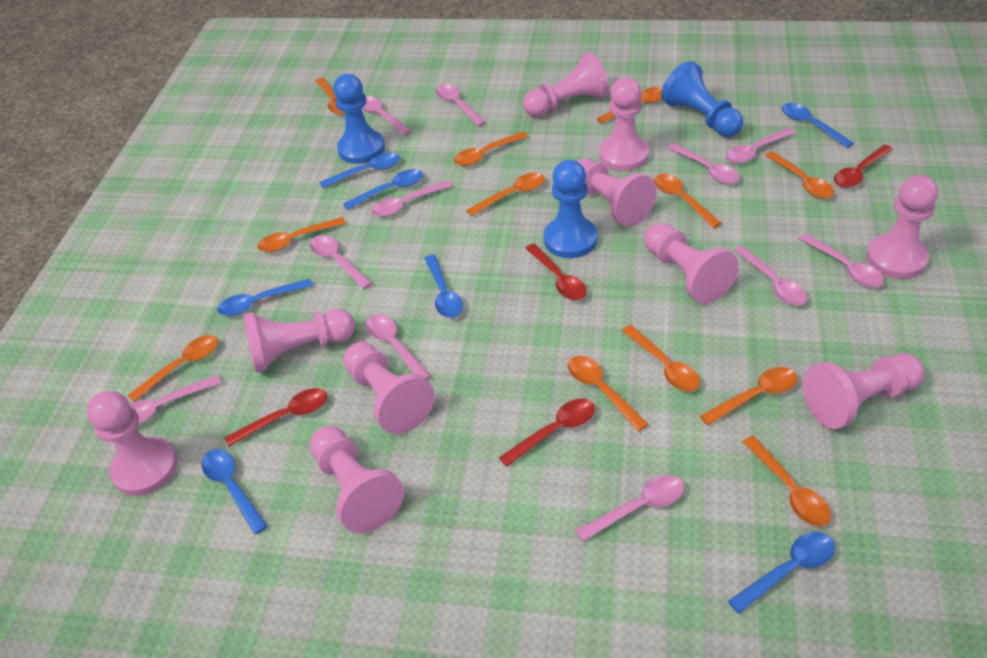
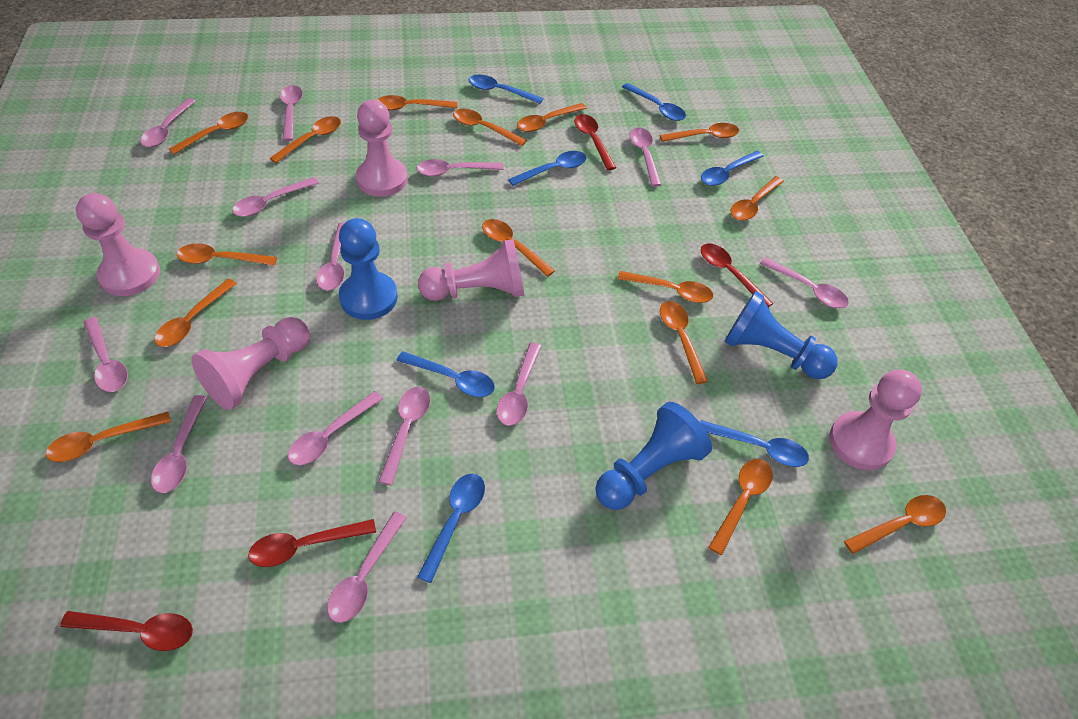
orange spoon: 12 -> 15
pink pawn: 10 -> 5
pink spoon: 11 -> 13

